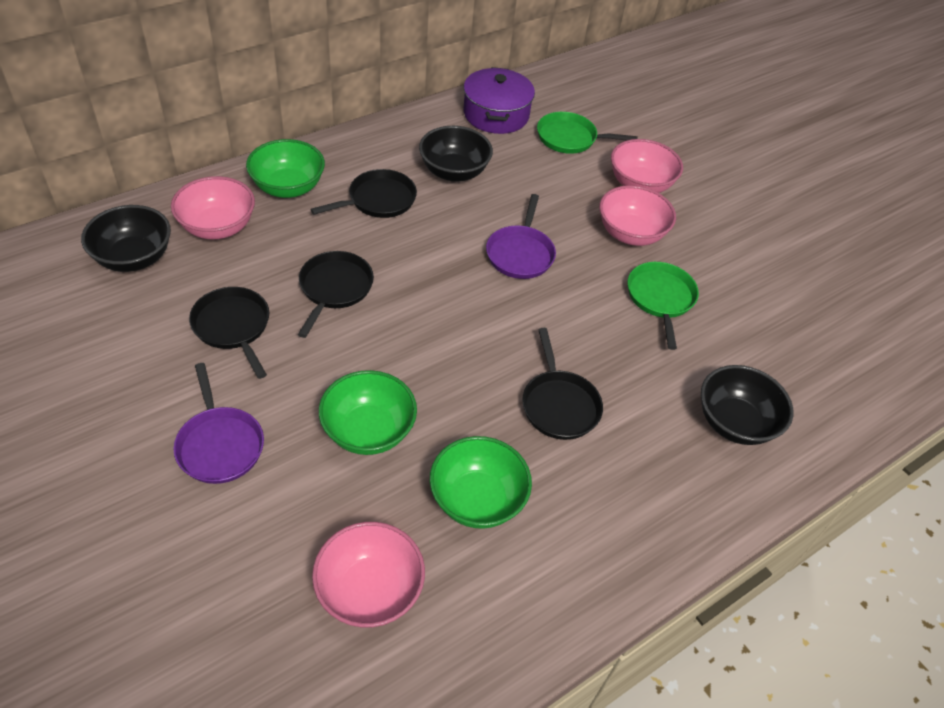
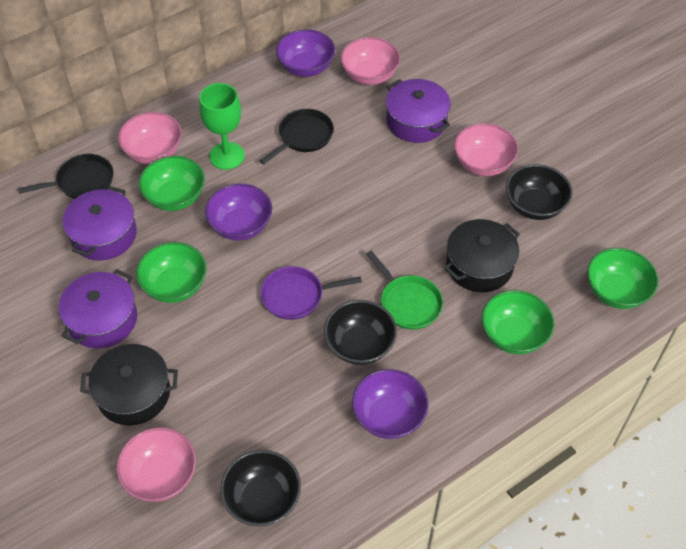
black pan: 4 -> 2
black pot: 0 -> 2
green bowl: 3 -> 4
green goblet: 0 -> 1
green pan: 2 -> 1
purple bowl: 0 -> 3
purple pan: 2 -> 1
purple pot: 1 -> 3

